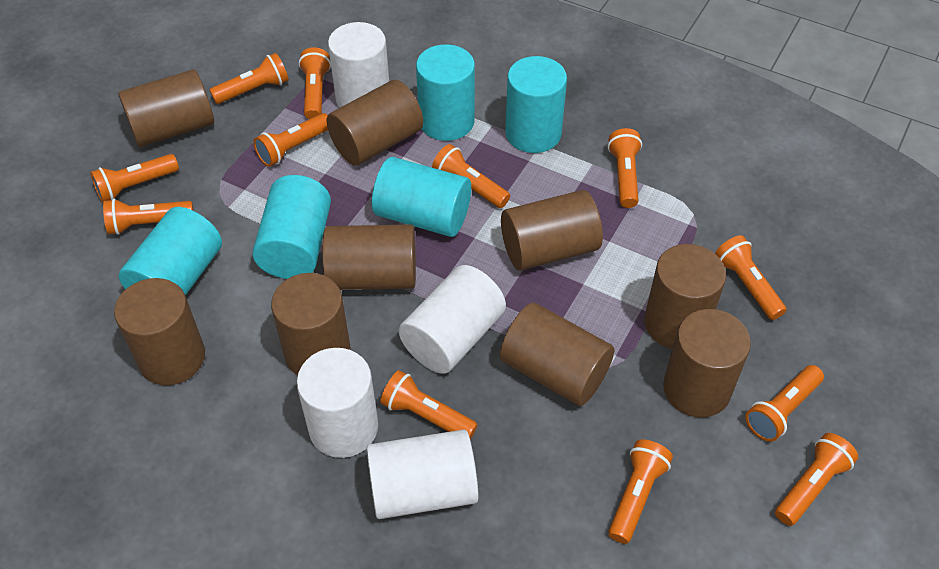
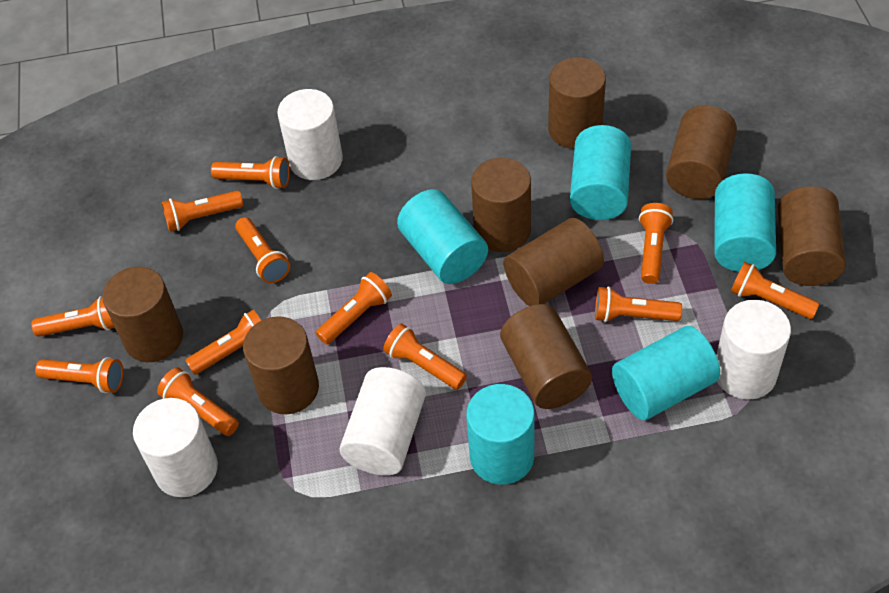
brown cylinder: 9 -> 8

